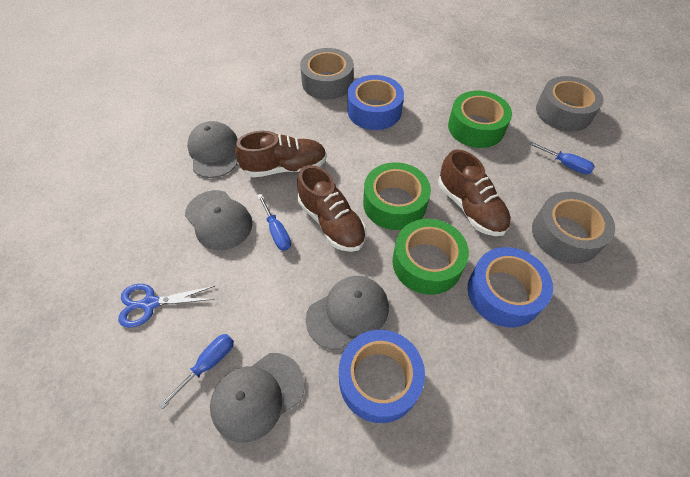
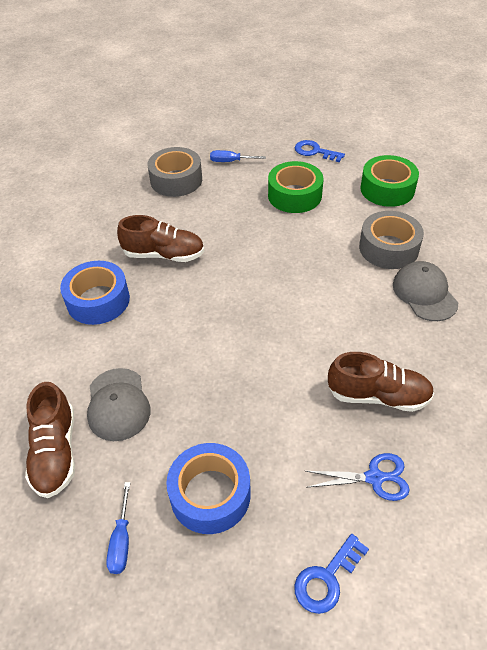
blue key: 0 -> 2
blue screwdriver: 3 -> 2
blue tape: 3 -> 2
green tape: 3 -> 2
grey cap: 4 -> 2
grey tape: 3 -> 2

